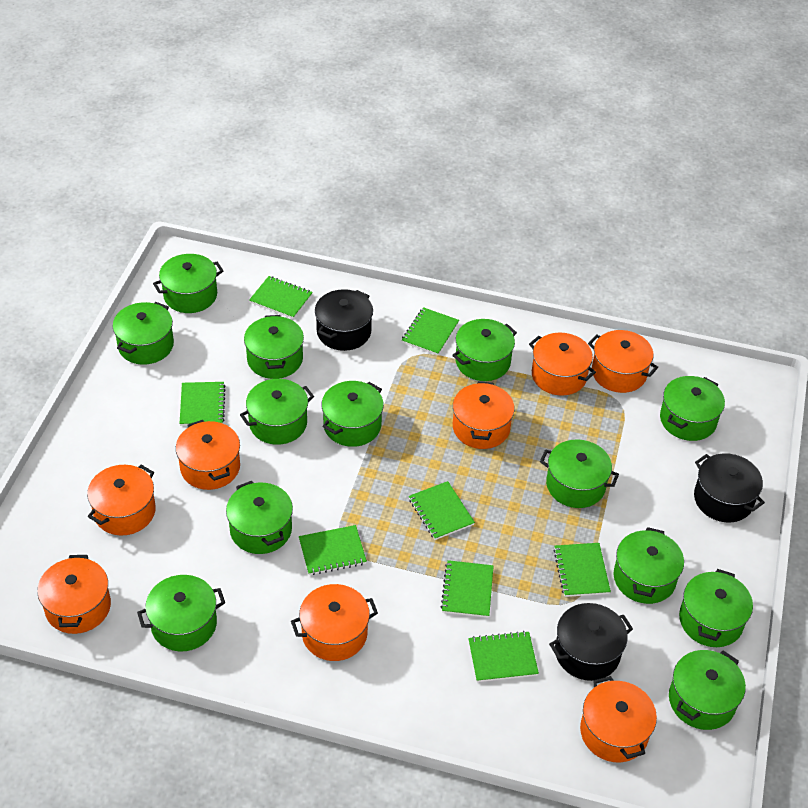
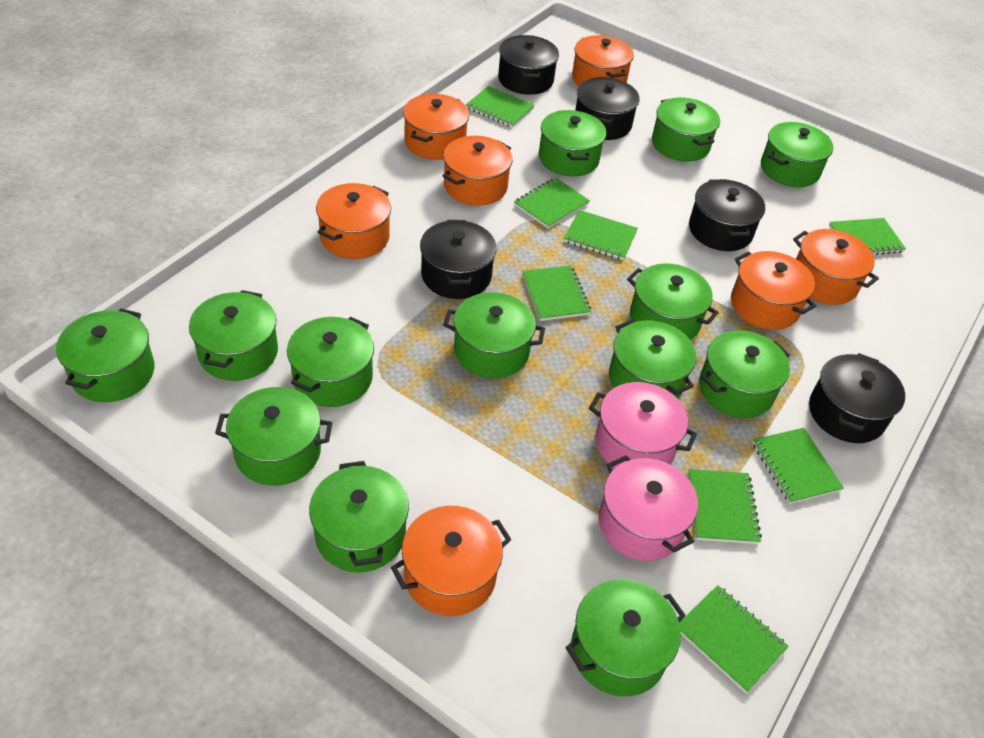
black pot: 3 -> 5
orange pot: 8 -> 7
pink pot: 0 -> 2

